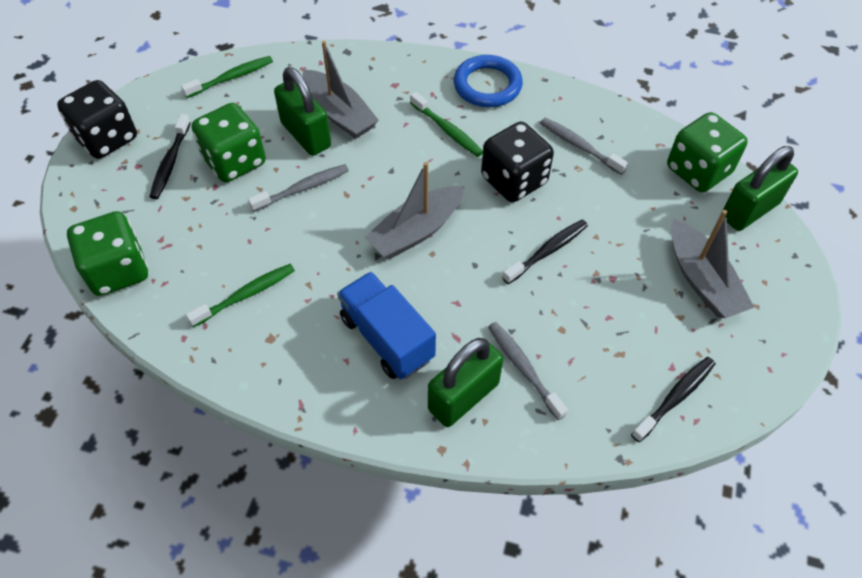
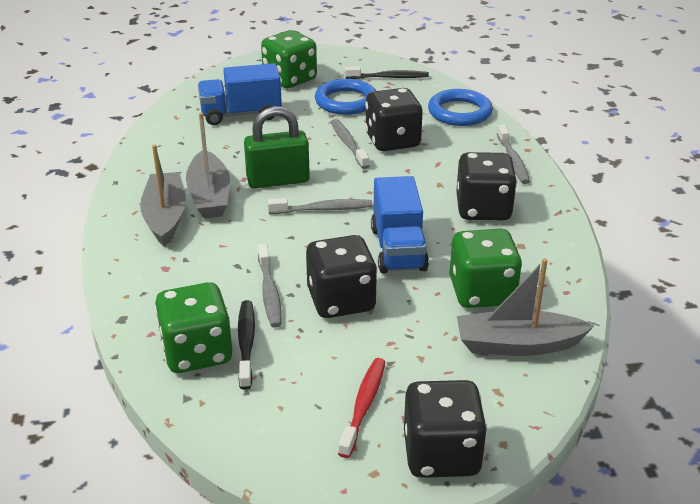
black dice: 2 -> 4
black toothbrush: 3 -> 2
blue ring: 1 -> 2
blue truck: 1 -> 2
green padlock: 3 -> 1
green toothbrush: 3 -> 0
grey toothbrush: 3 -> 4
red toothbrush: 0 -> 1

